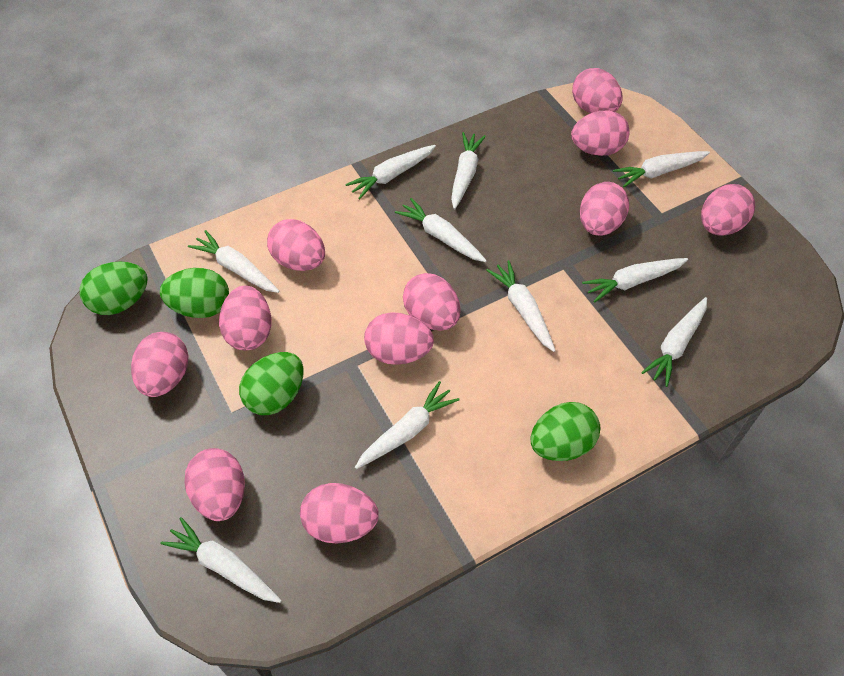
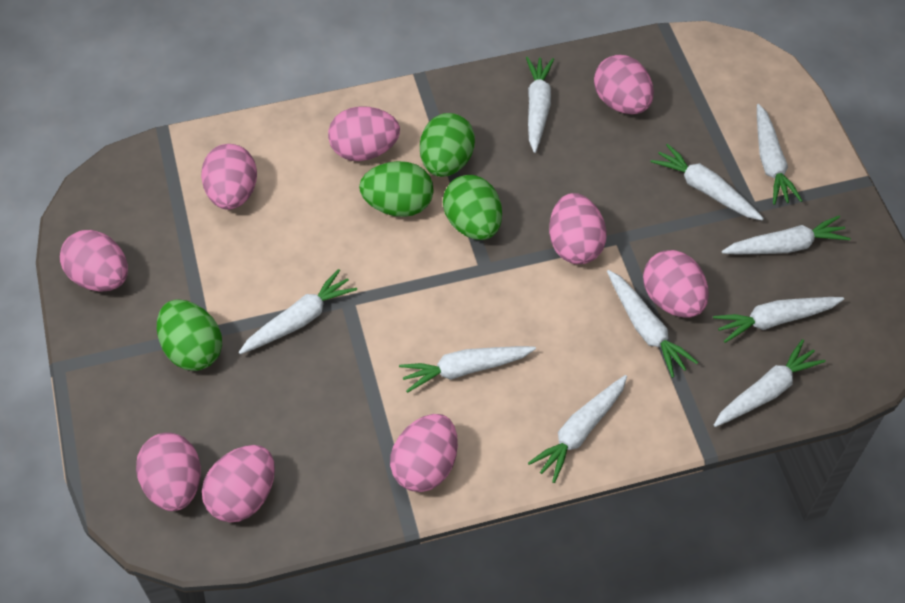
pink egg: 11 -> 9

